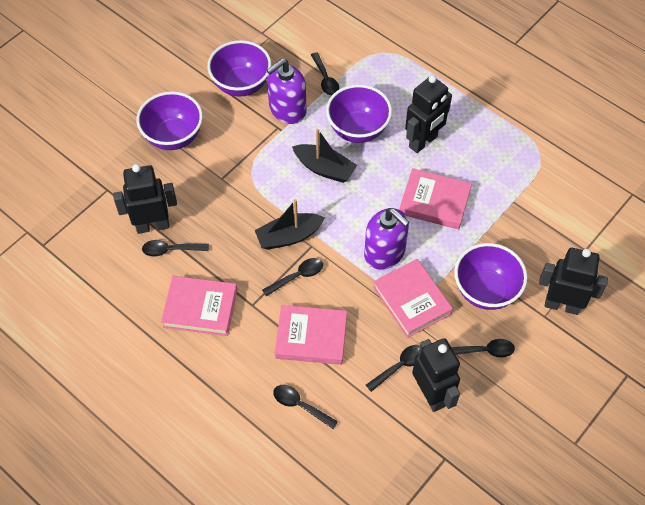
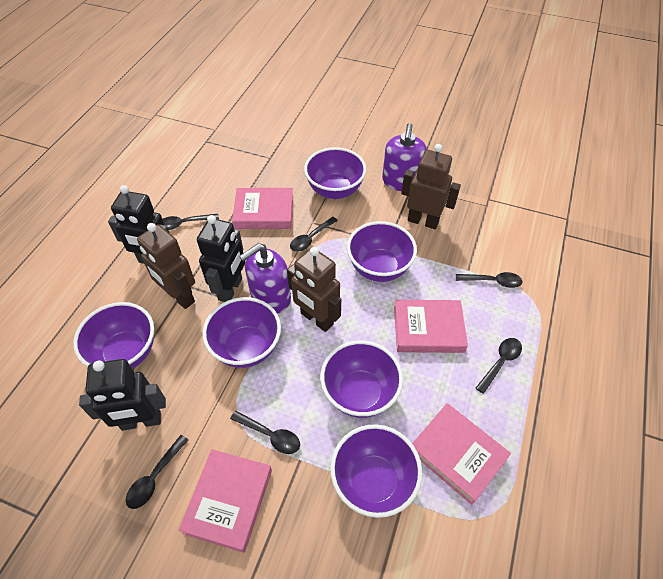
black boat: 2 -> 0
black robot: 4 -> 3
brown robot: 0 -> 3
purple bowl: 4 -> 6

